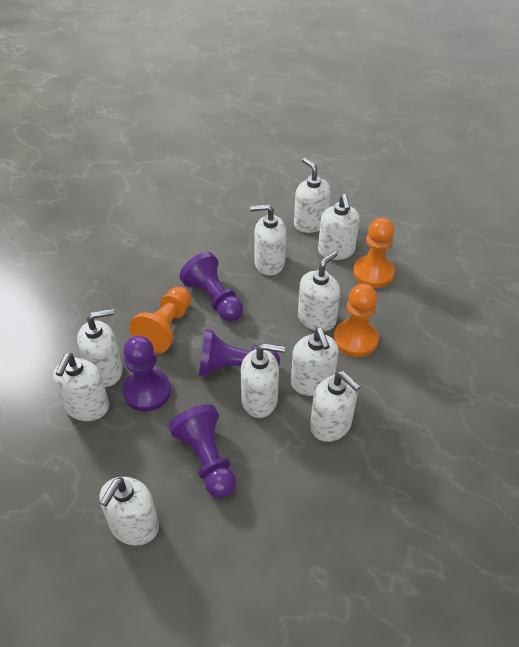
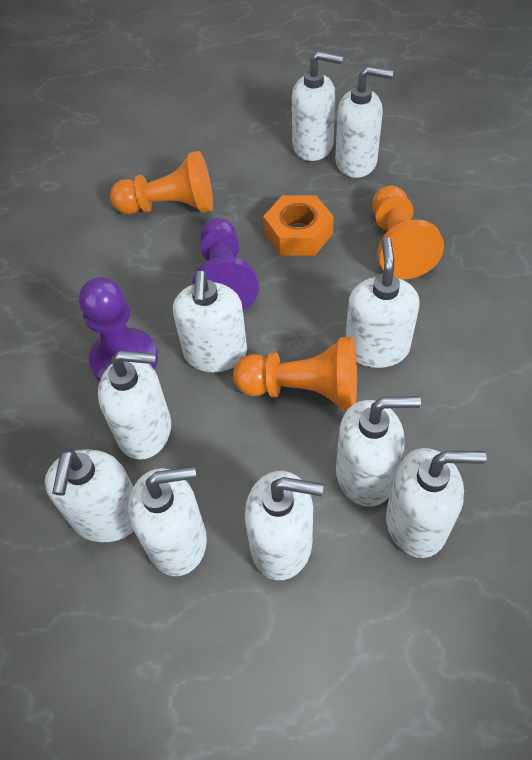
orange nut: 0 -> 1
purple pawn: 4 -> 2

